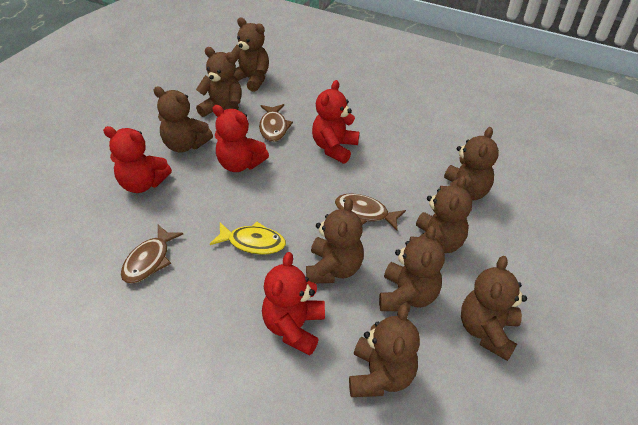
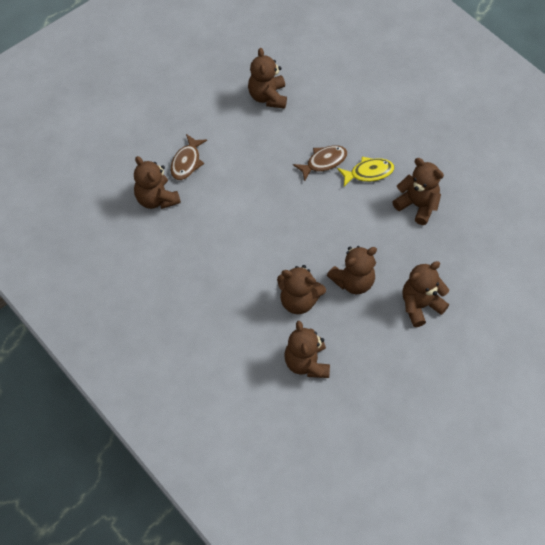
brown fish: 3 -> 2
brown teddy bear: 9 -> 7
red teddy bear: 4 -> 0

